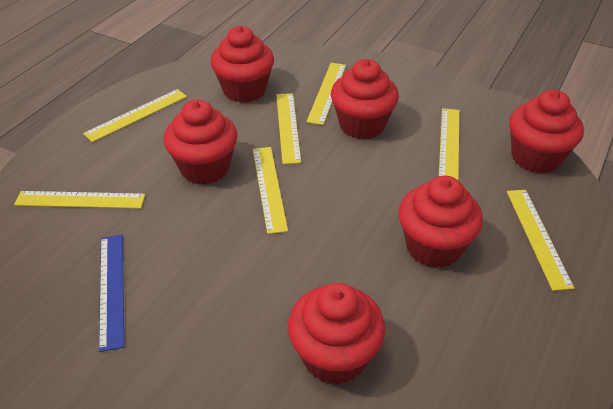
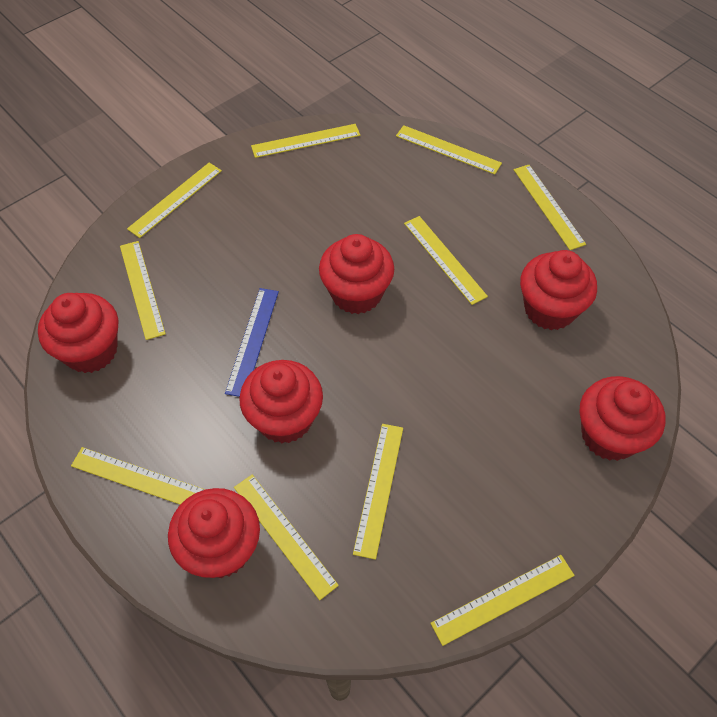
yellow ruler: 7 -> 10

